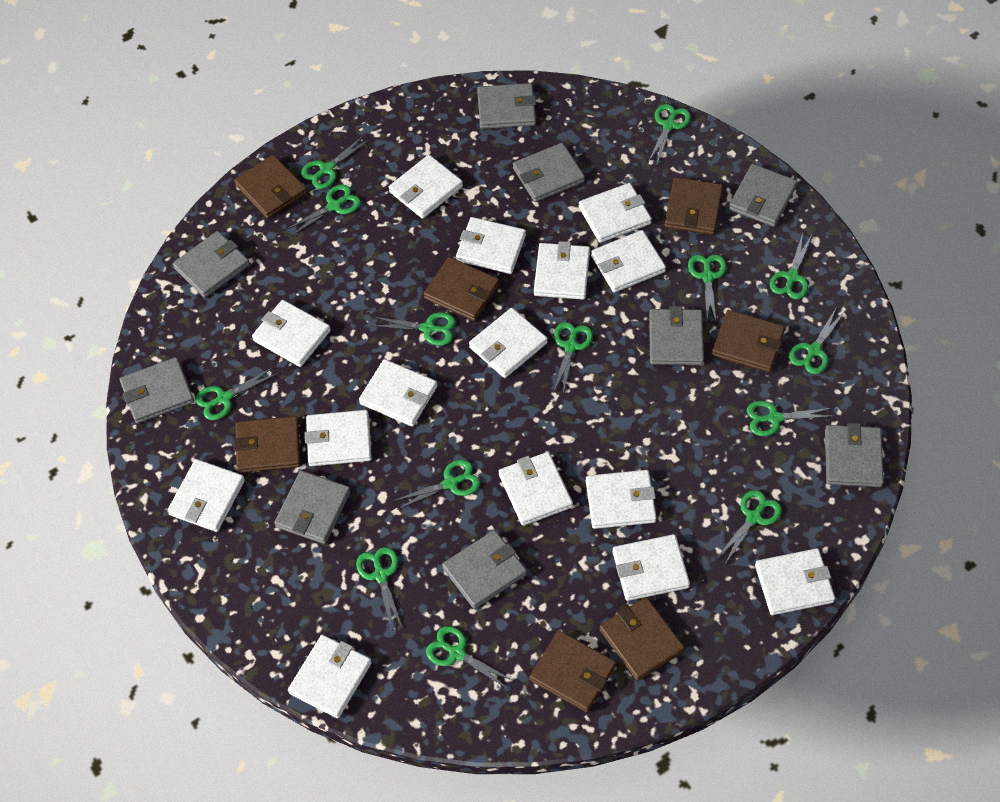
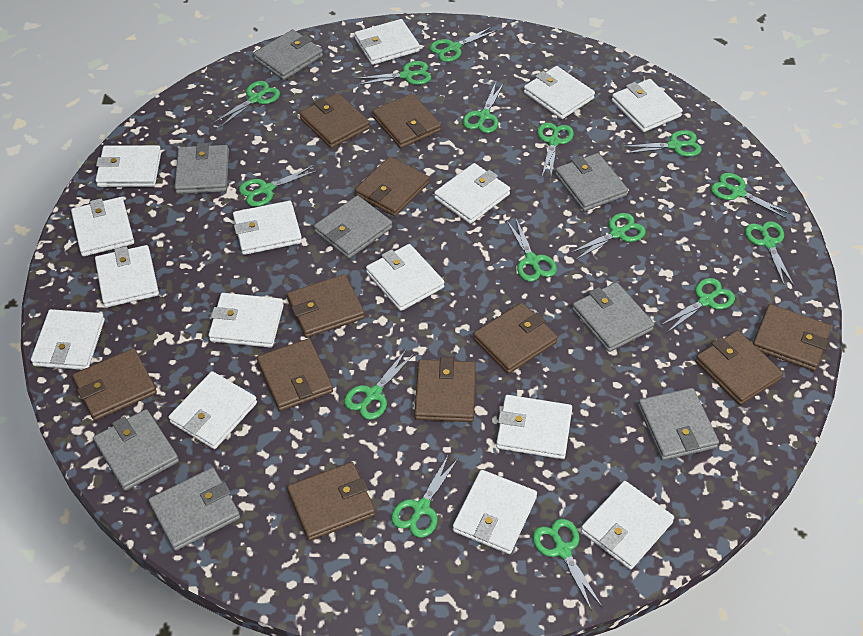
brown wallet: 7 -> 11
green scissors: 14 -> 15
grey wallet: 9 -> 8

